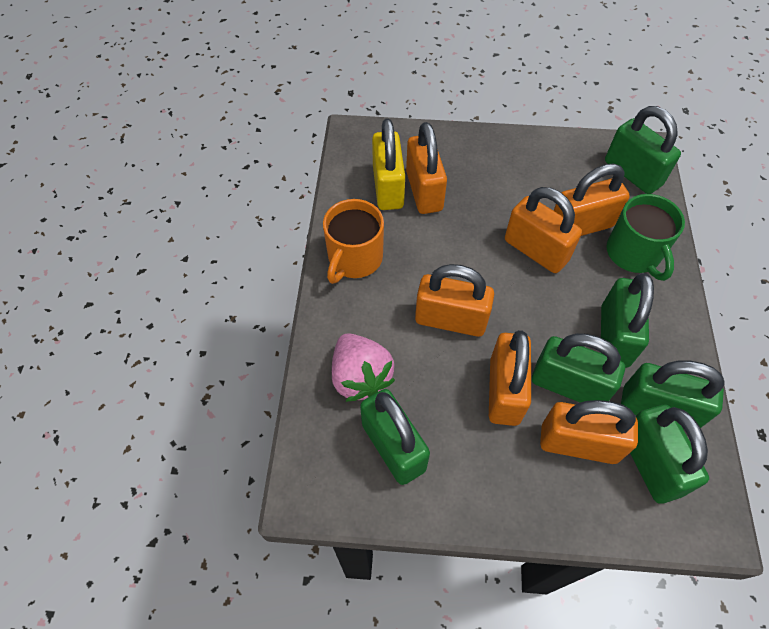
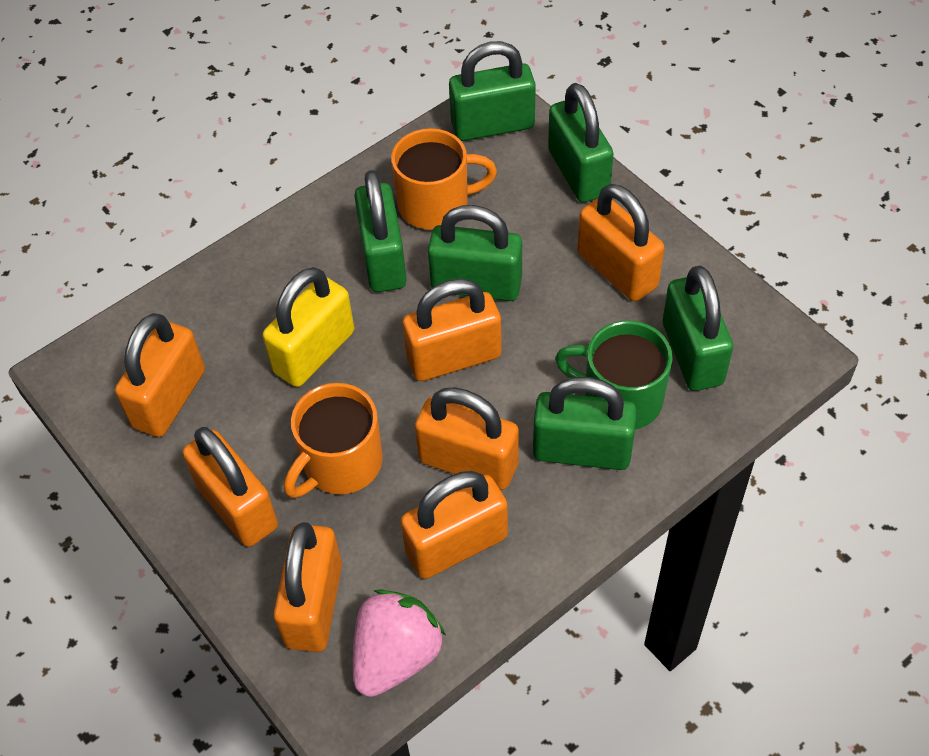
orange mug: 1 -> 2
orange padlock: 6 -> 7

